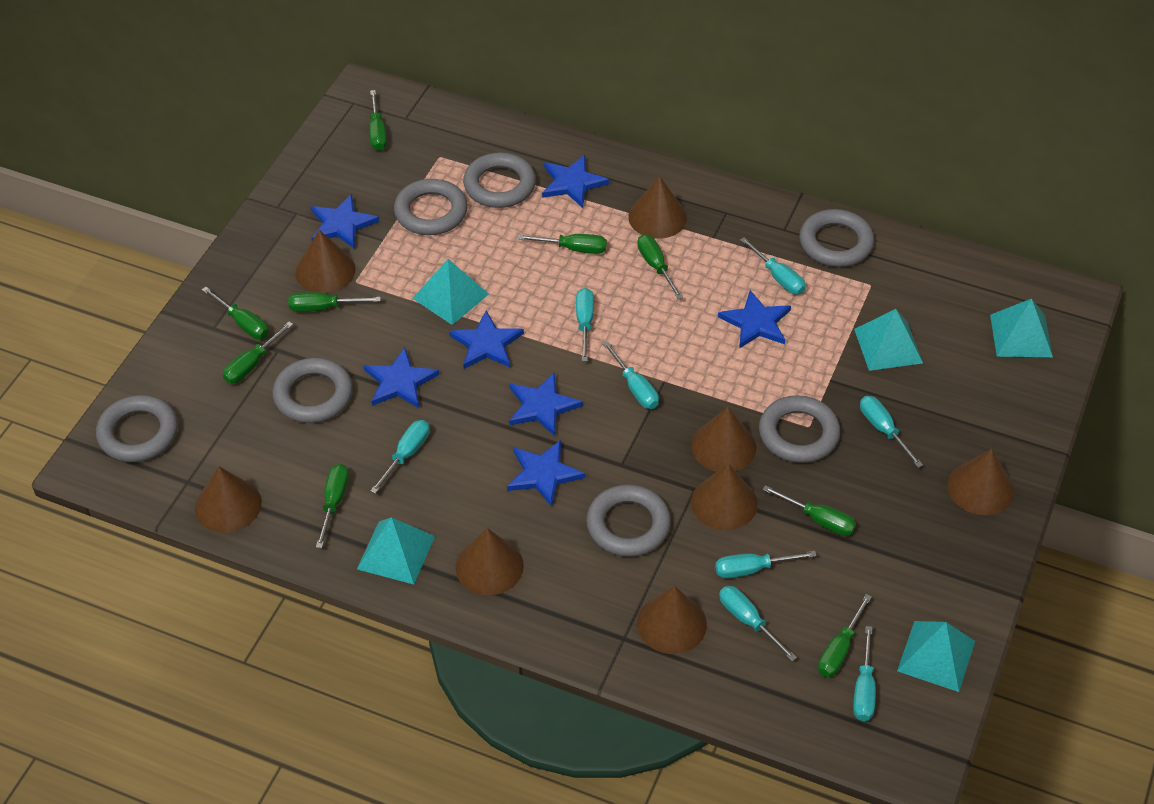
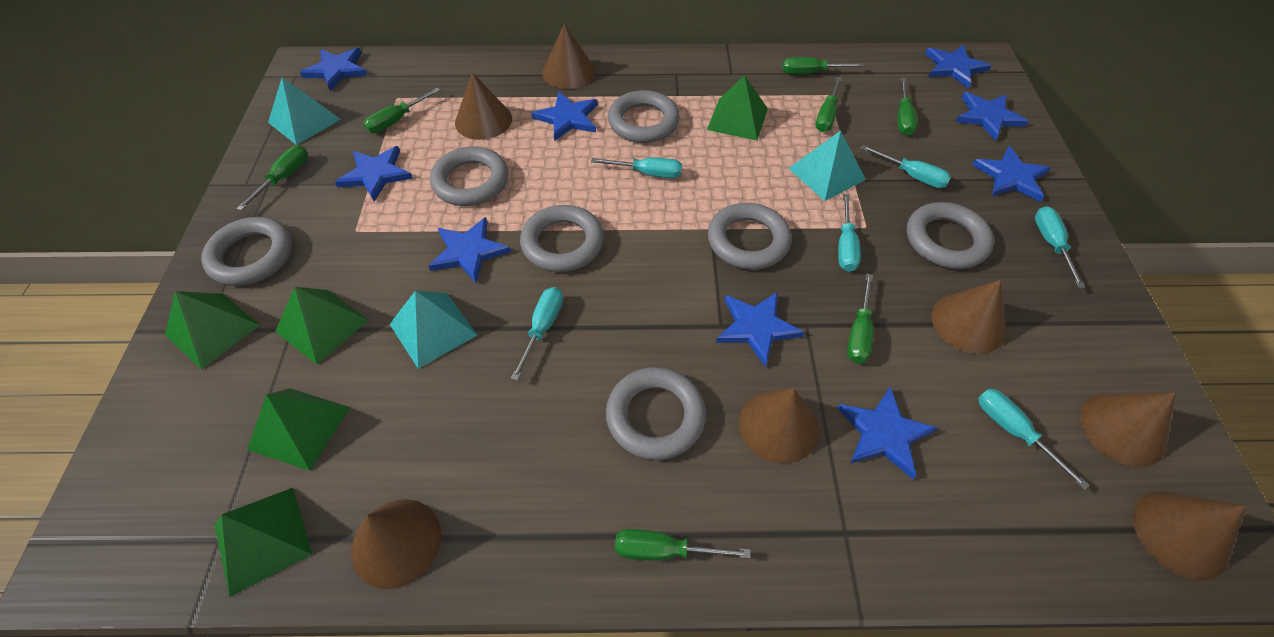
blue star: 7 -> 9
brown cone: 8 -> 7
green pyramid: 0 -> 5
green screwdriver: 9 -> 7
turquoise pyramid: 5 -> 3
turquoise screwdriver: 8 -> 6

